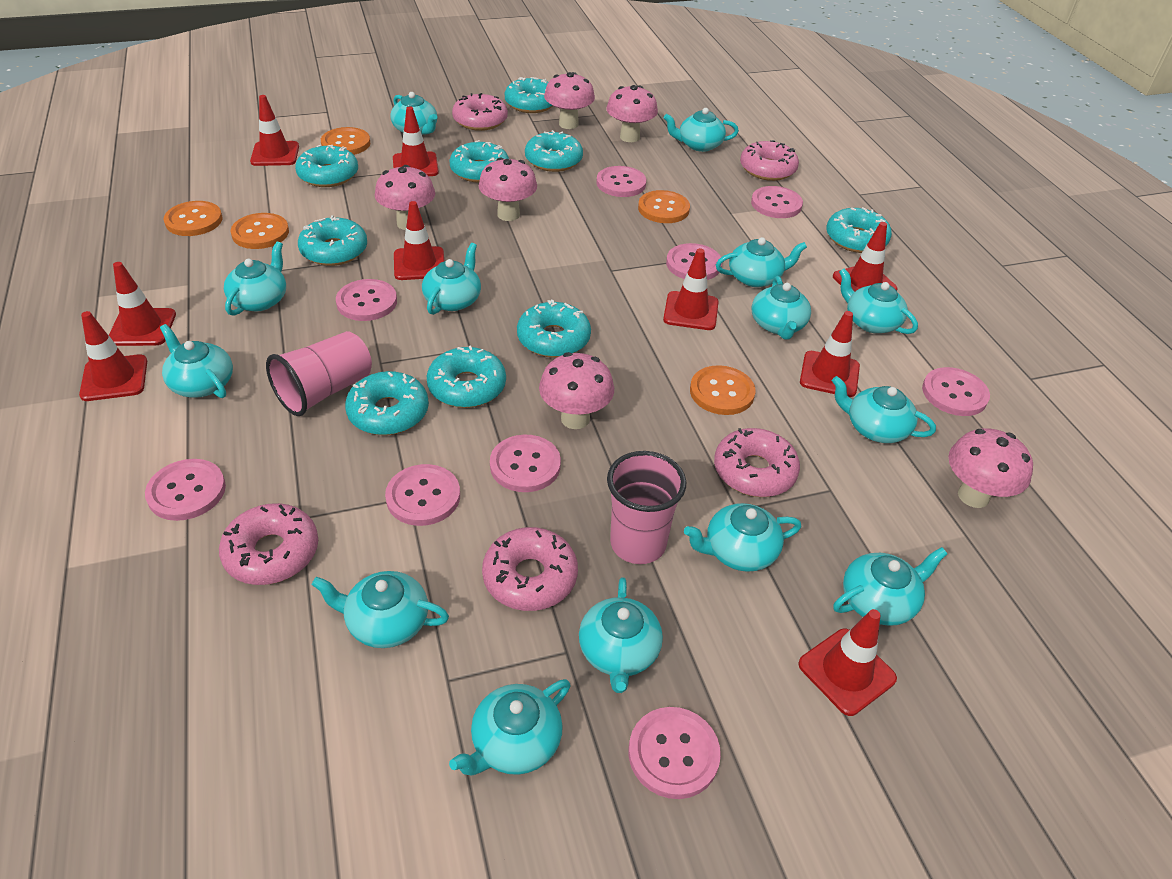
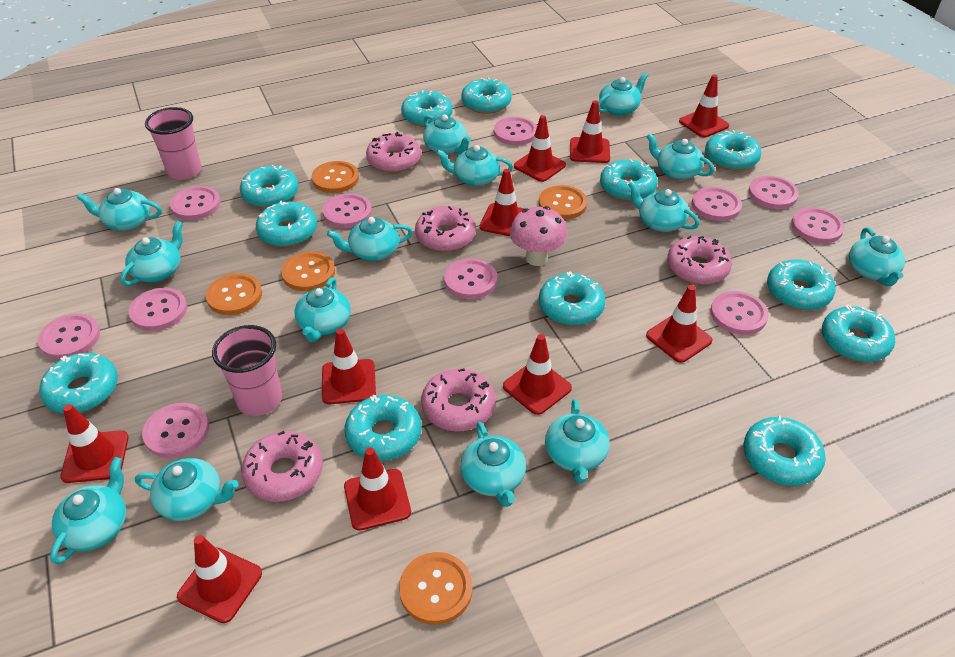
pink button: 9 -> 11
pink mushroom: 6 -> 1
red traffic cone: 9 -> 10
turquoise donut: 9 -> 12

